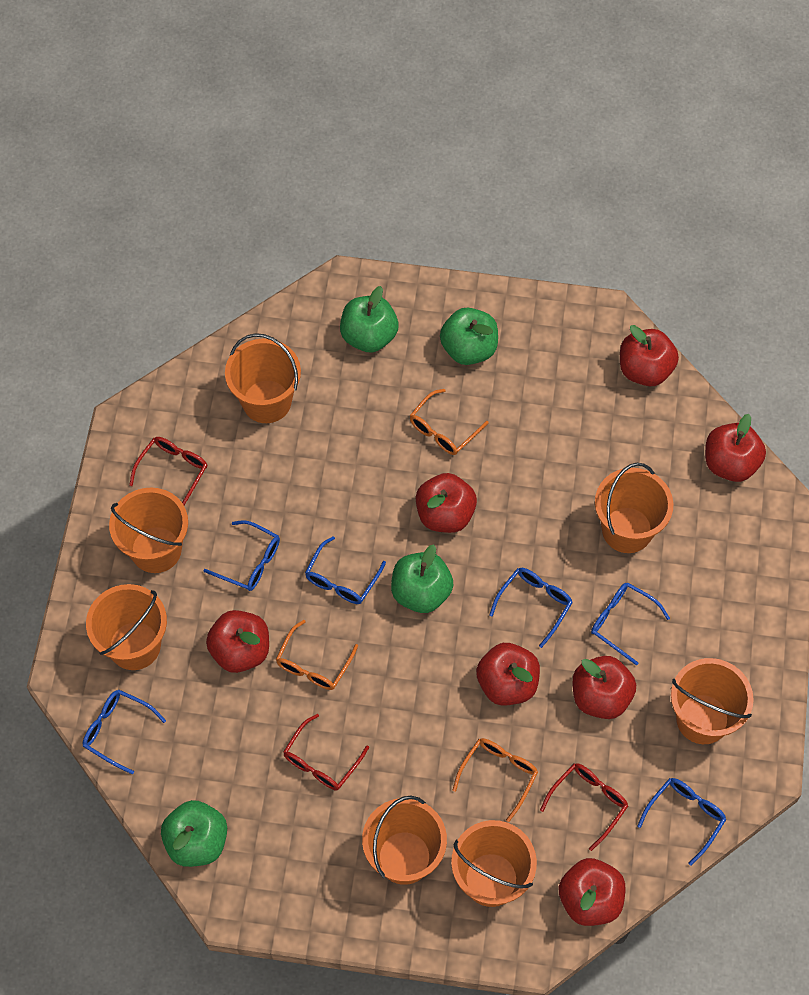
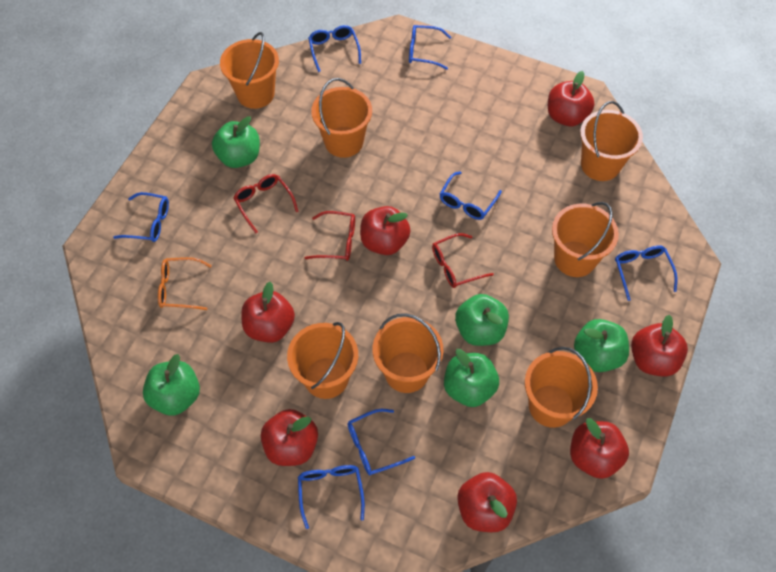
blue glasses: 6 -> 7
green apple: 4 -> 5
orange glasses: 3 -> 1

